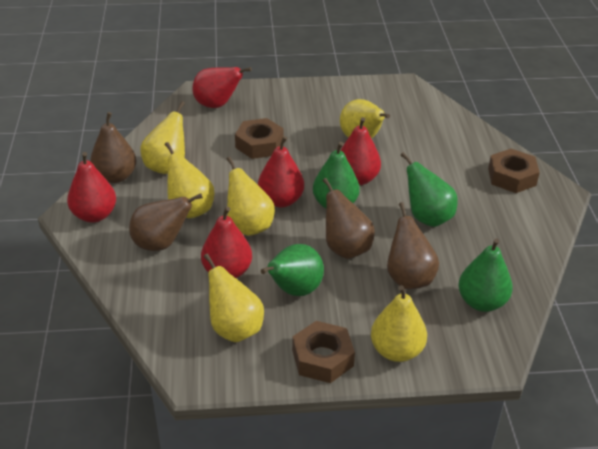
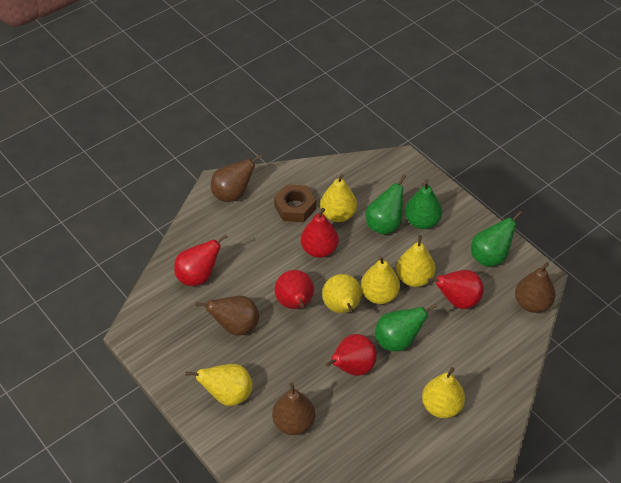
brown nut: 3 -> 1

